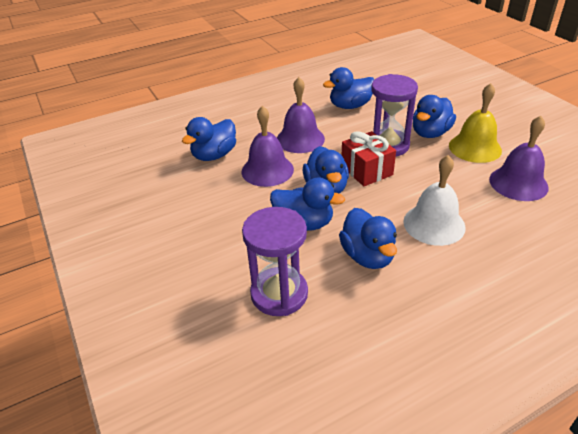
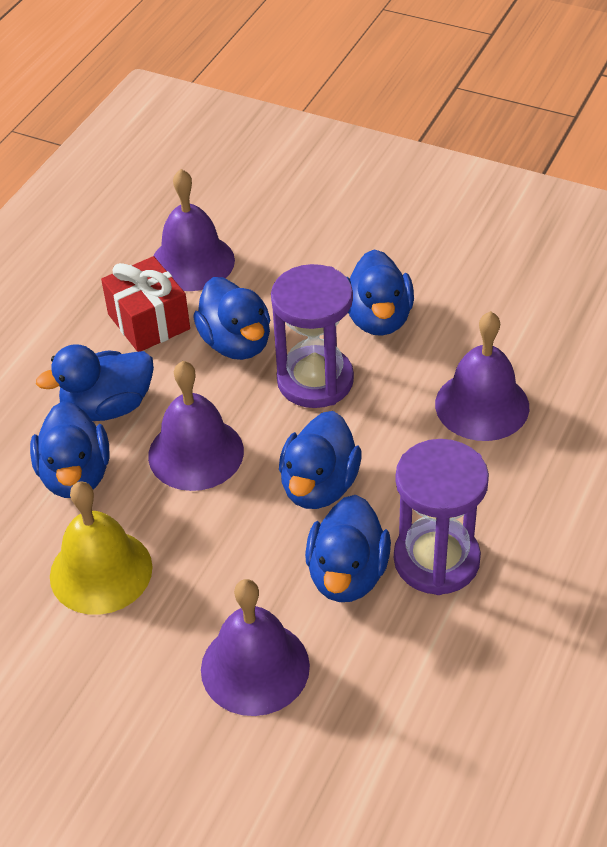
purple bell: 3 -> 4
white bell: 1 -> 0

